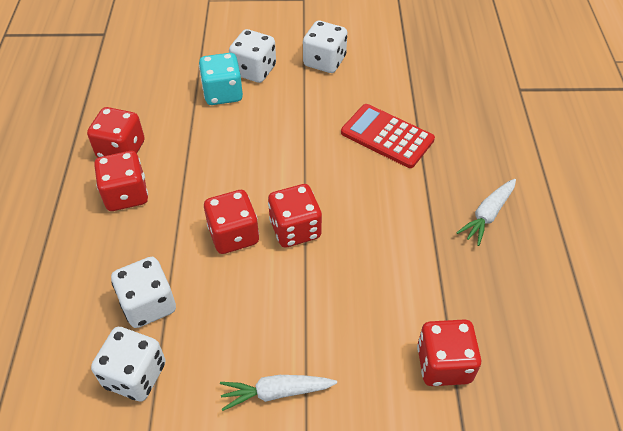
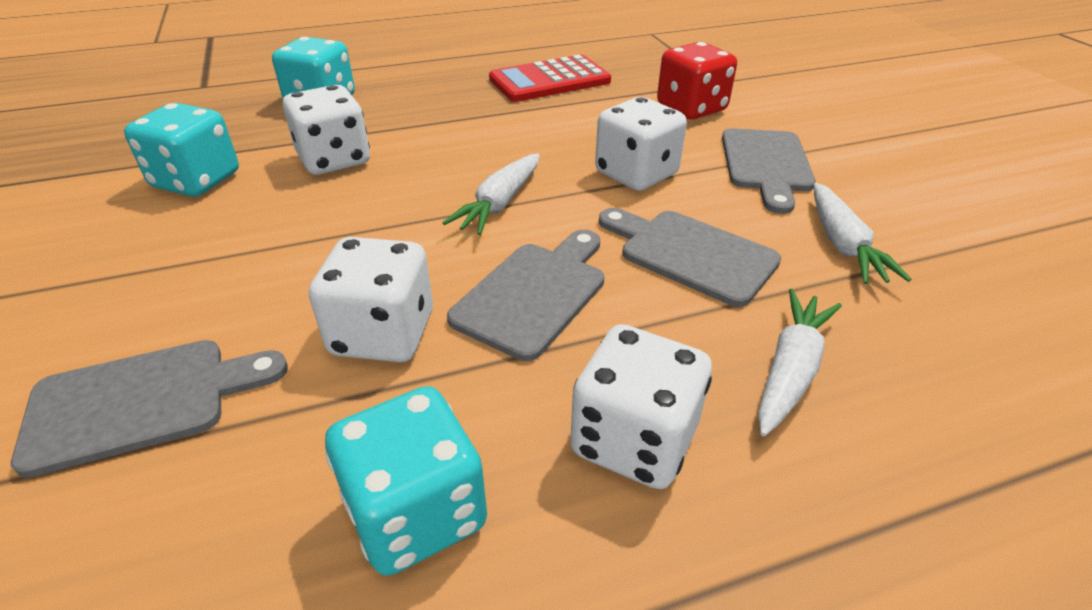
grey cutting board: 0 -> 4
red dice: 5 -> 1
turquoise dice: 1 -> 3
white carrot: 2 -> 3

